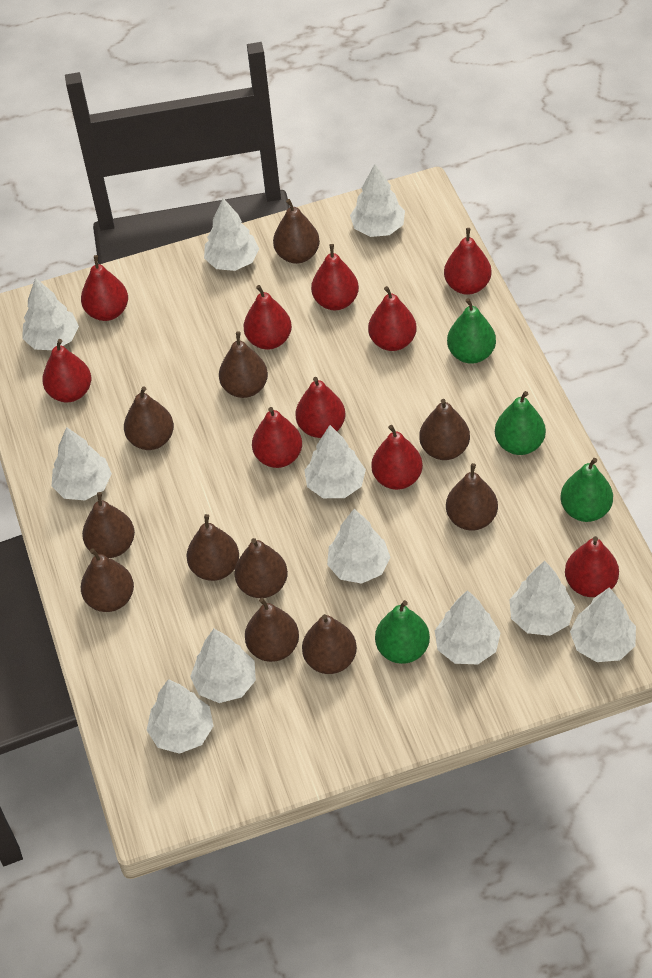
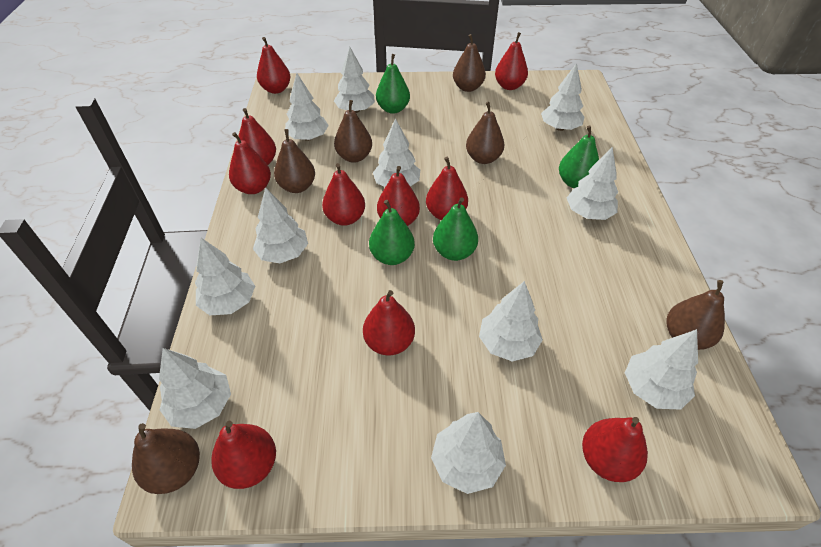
brown pear: 11 -> 6

